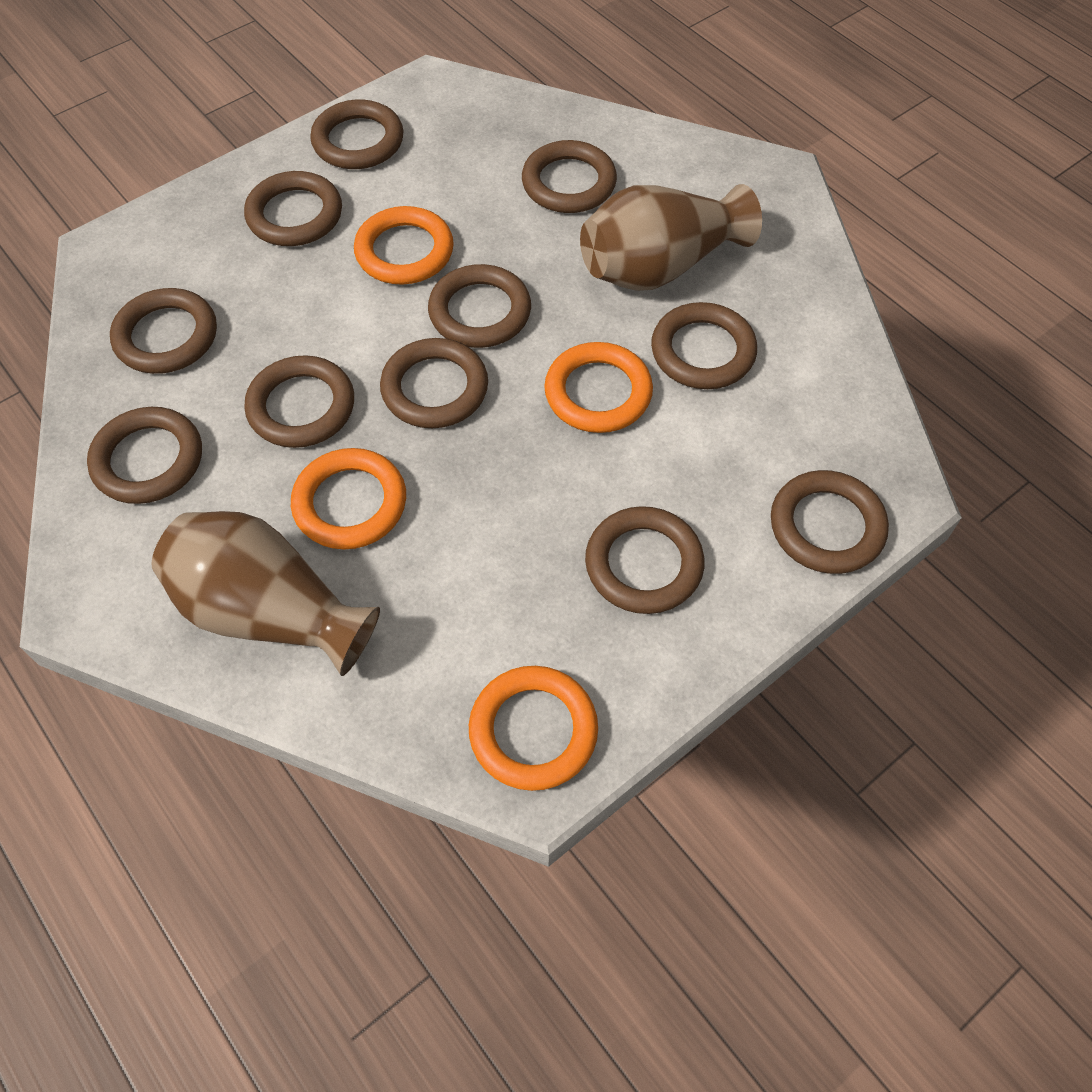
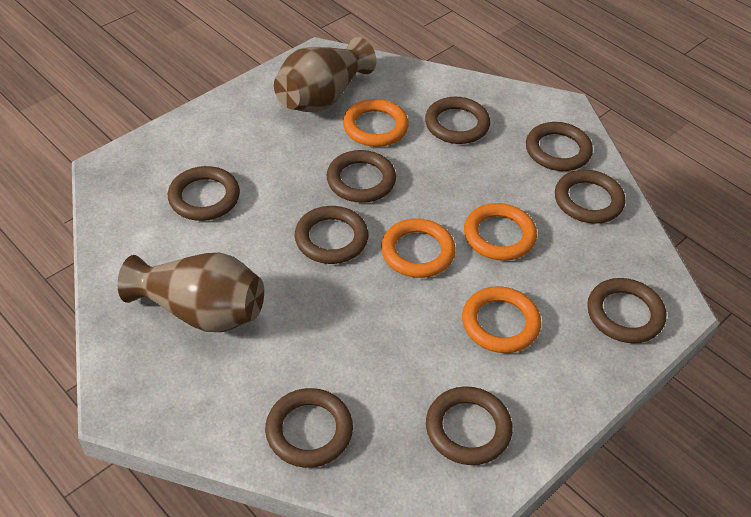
brown ring: 11 -> 9

